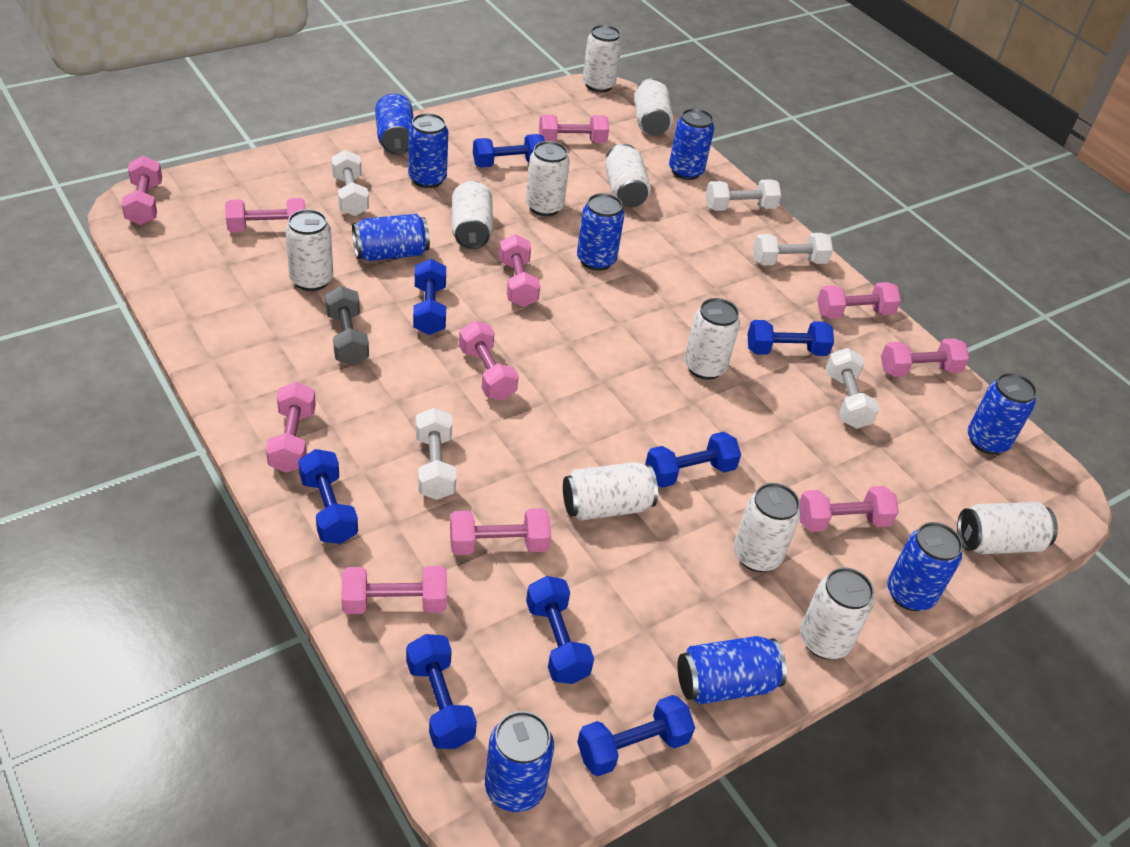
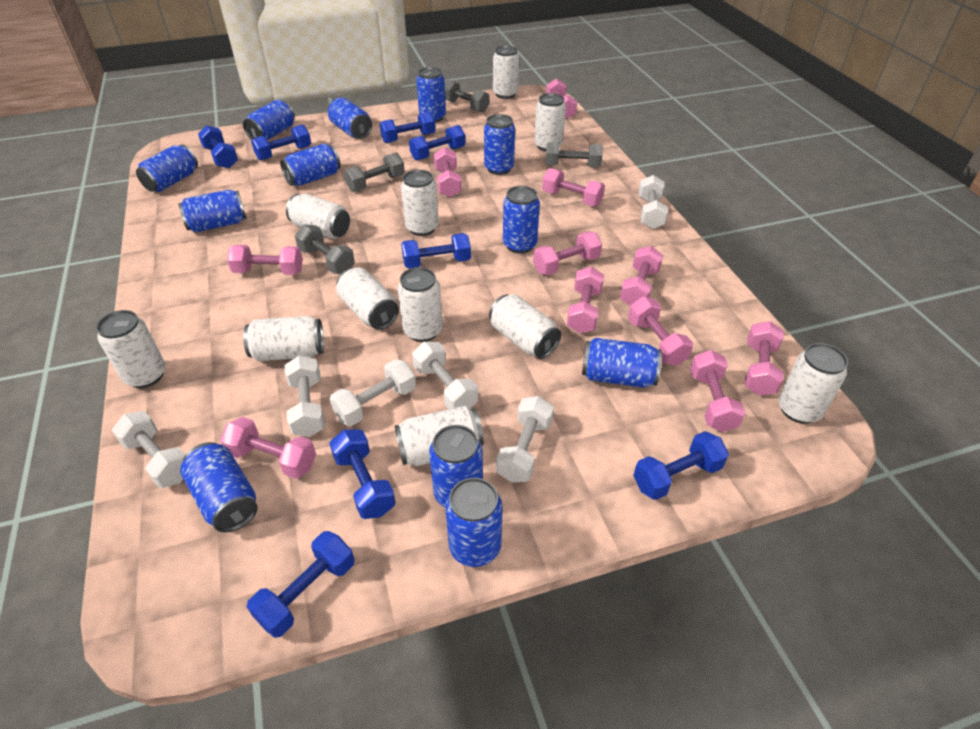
blue can: 9 -> 12
grey dumbbell: 1 -> 4
white dumbbell: 5 -> 6

